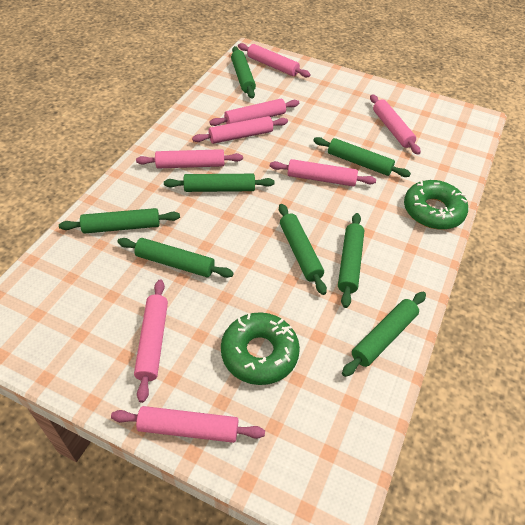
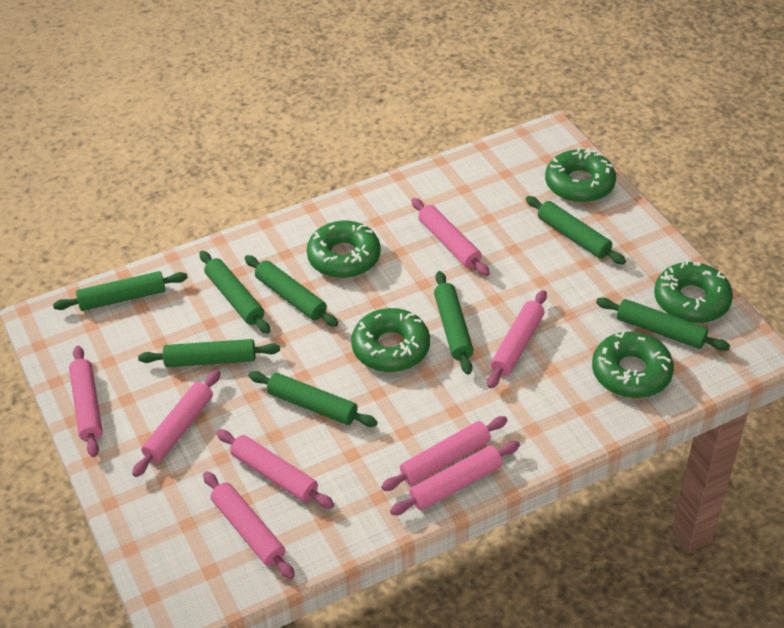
green donut: 2 -> 5

